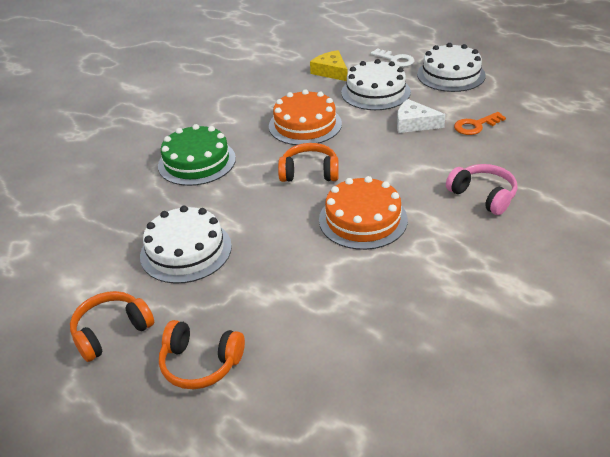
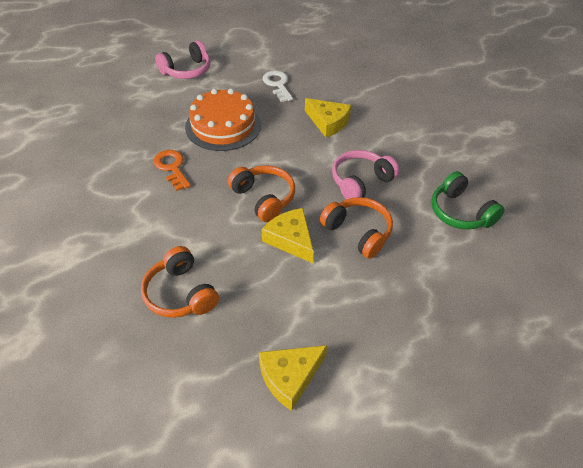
green cake: 1 -> 0
green headphones: 0 -> 1
orange cake: 2 -> 1
pink headphones: 1 -> 2
white cake: 3 -> 0
white cheese: 1 -> 0
yellow cheese: 1 -> 3

